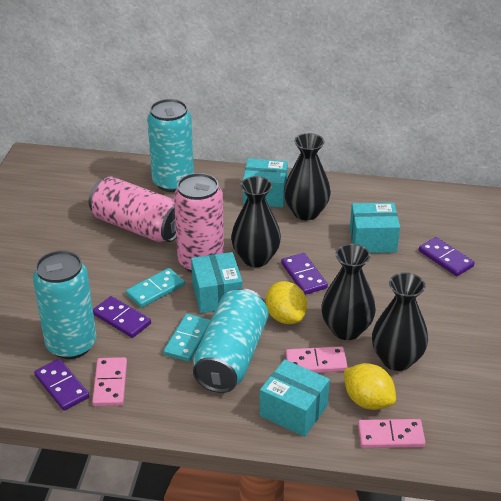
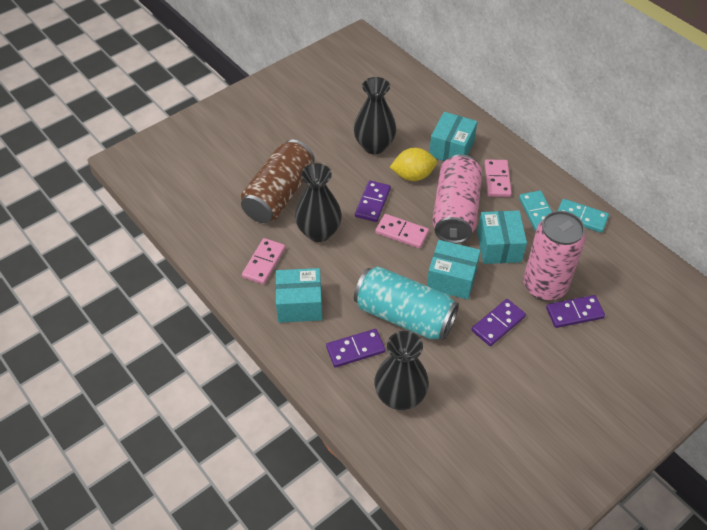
black vase: 4 -> 3
brown can: 0 -> 1
turquoise can: 3 -> 1
yellow lemon: 2 -> 1

